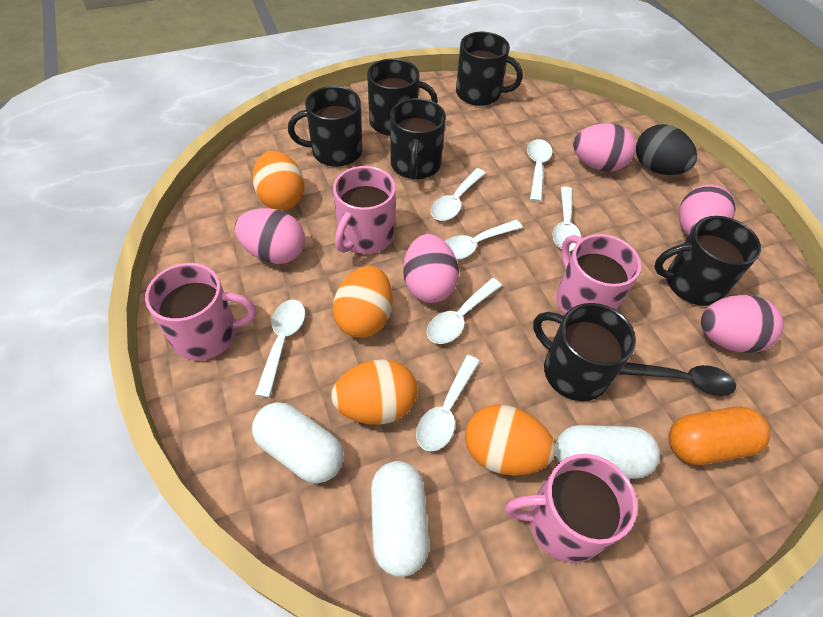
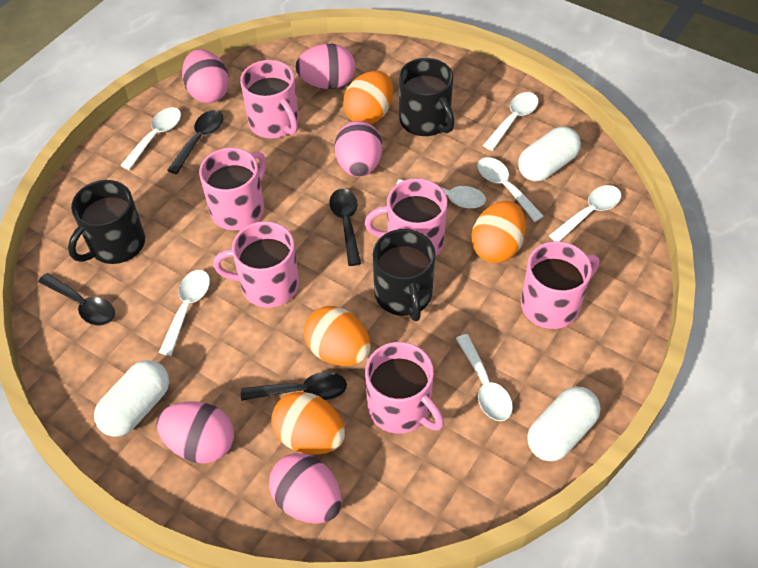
black egg: 1 -> 0
black mug: 6 -> 3
black spoon: 1 -> 4
orange capsule: 1 -> 0
pink mug: 4 -> 6

